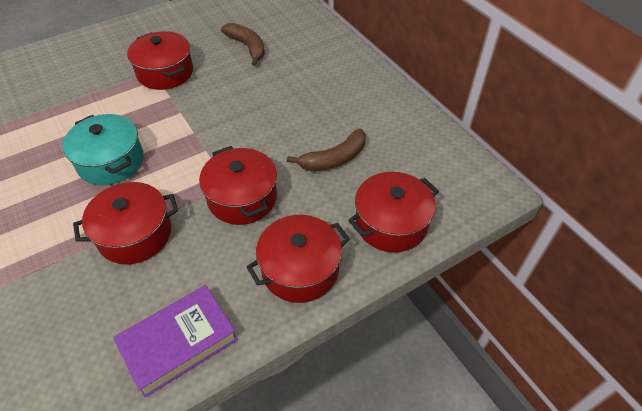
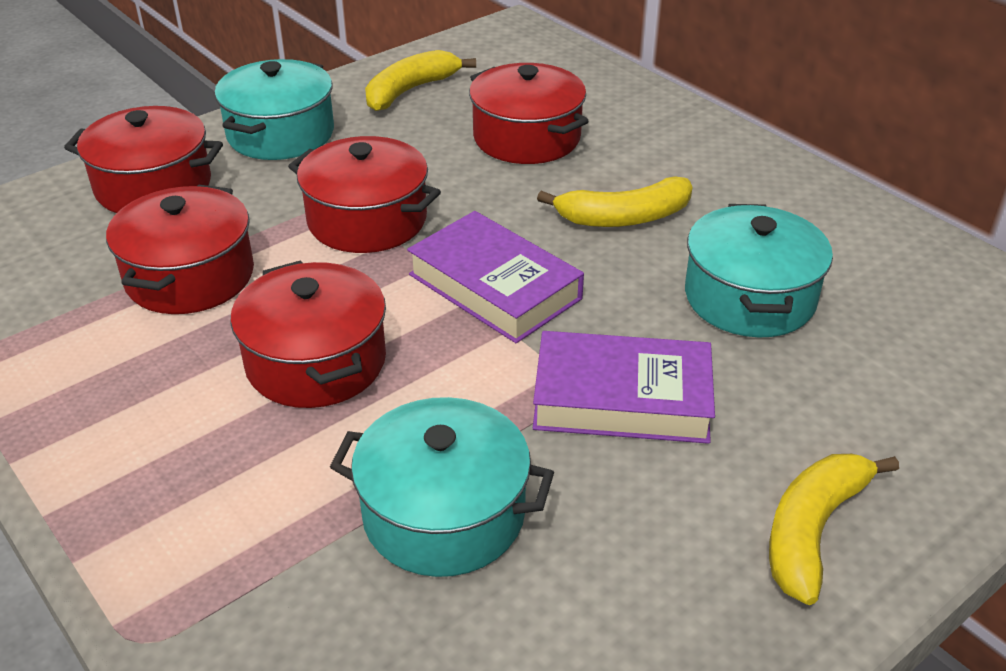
brown banana: 2 -> 0
purple book: 1 -> 2
turquoise pot: 1 -> 3
yellow banana: 0 -> 3

